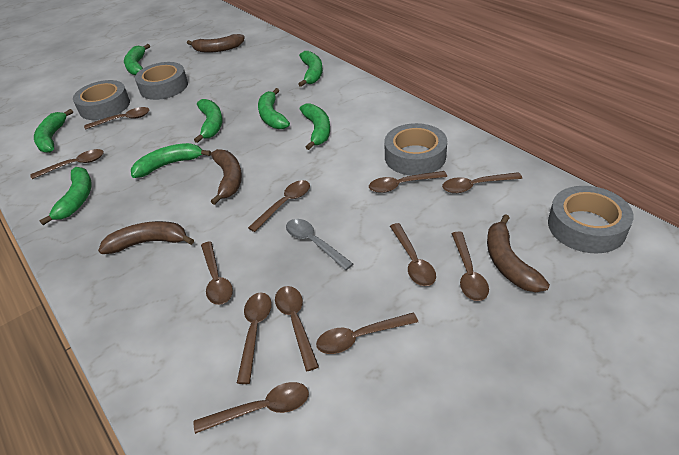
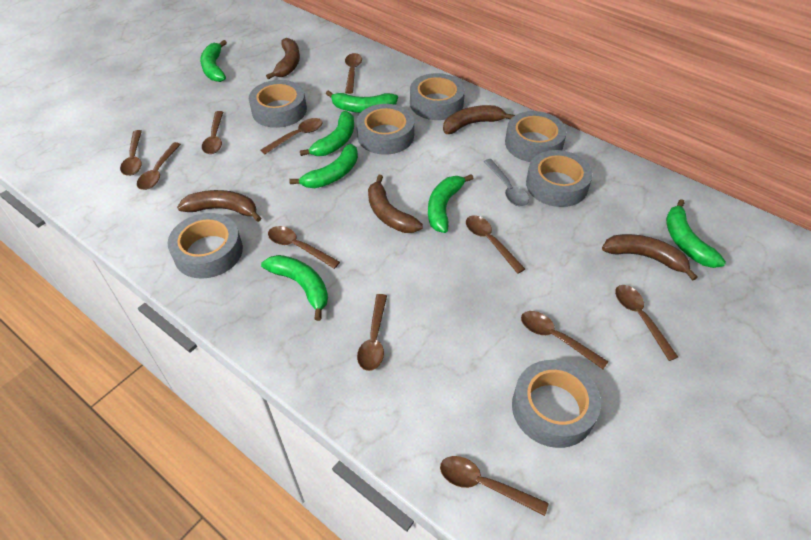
brown banana: 4 -> 5
brown spoon: 12 -> 11
green banana: 8 -> 7
grey tape: 4 -> 7

